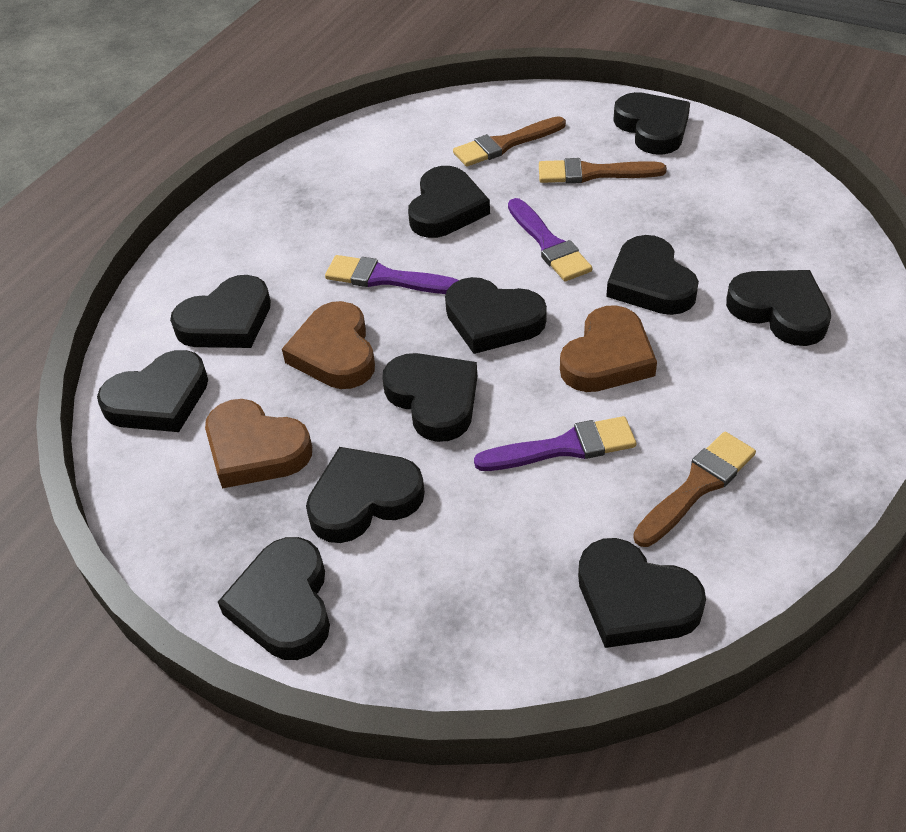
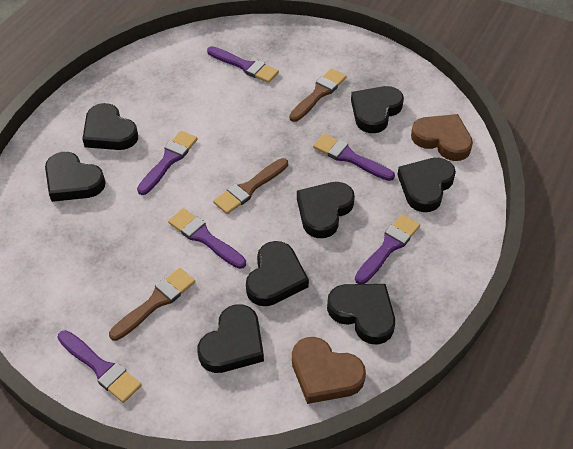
black heart: 11 -> 8
brown heart: 3 -> 2
purple brush: 3 -> 6

